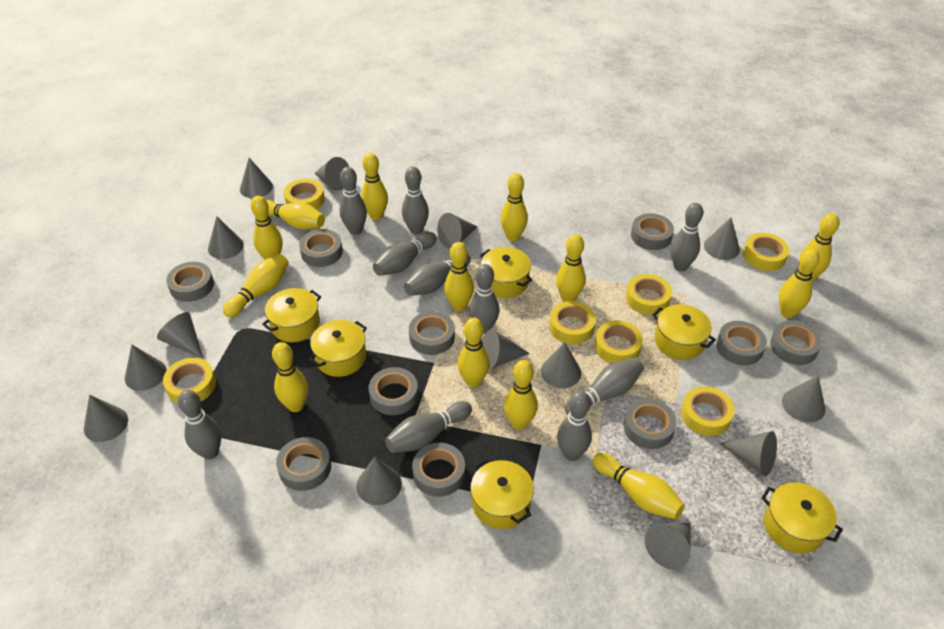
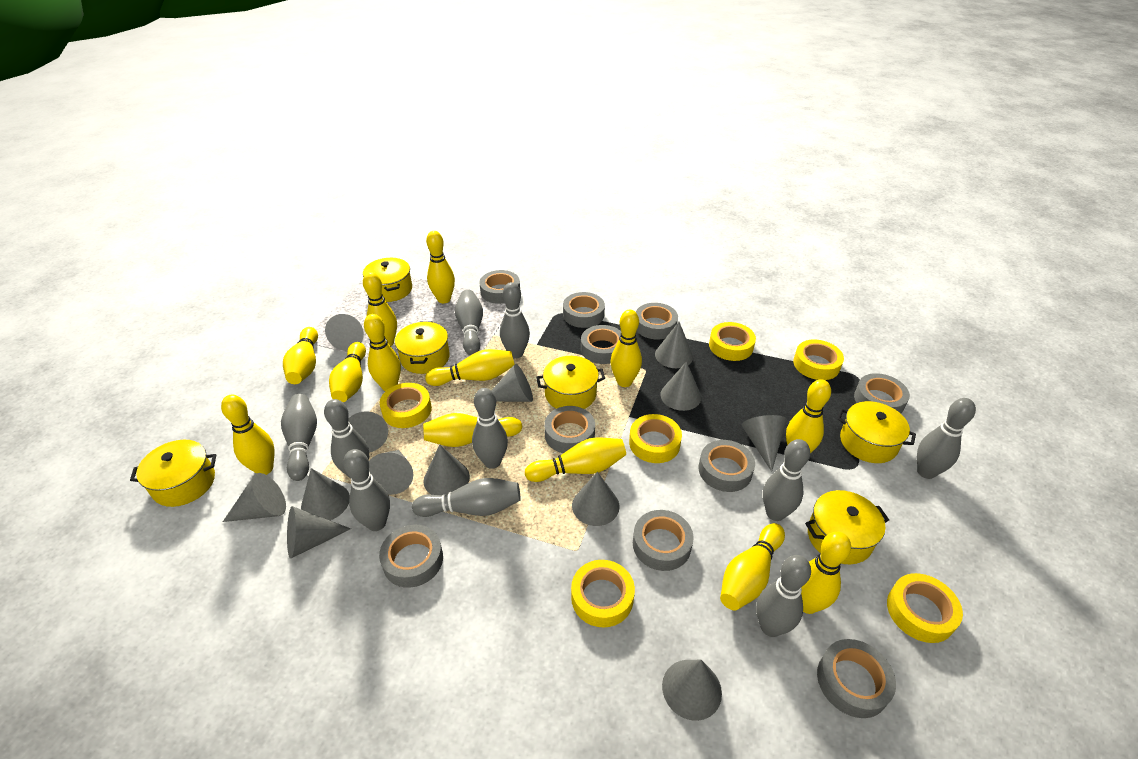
grey cone: 14 -> 13
yellow tape: 7 -> 6

